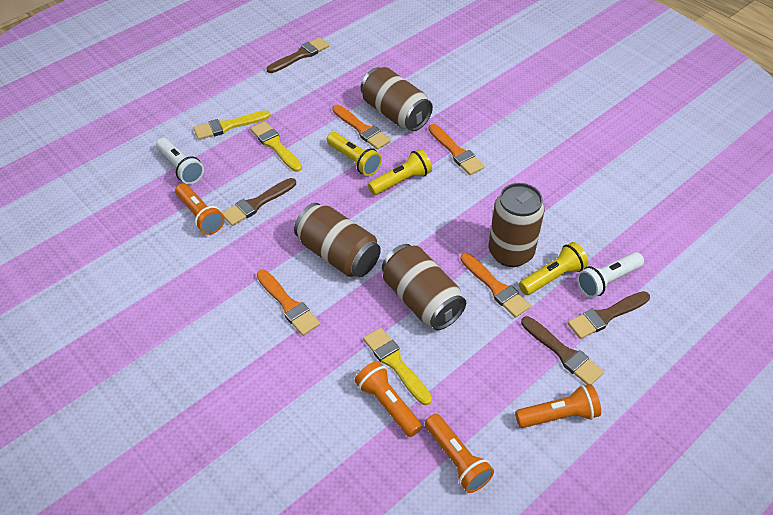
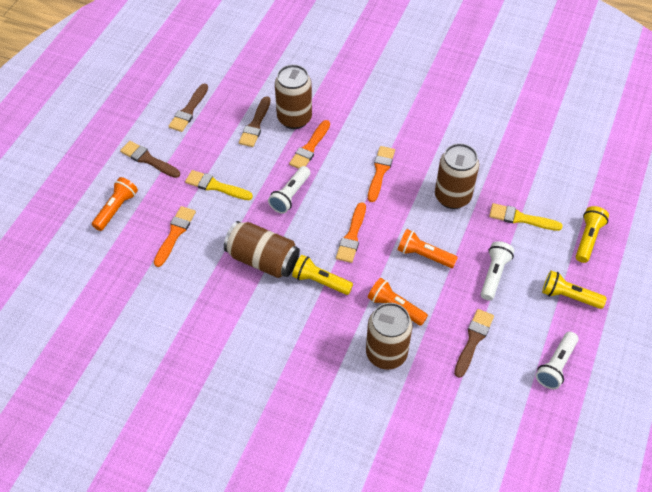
orange flashlight: 4 -> 3
white flashlight: 2 -> 3
yellow brush: 3 -> 2

